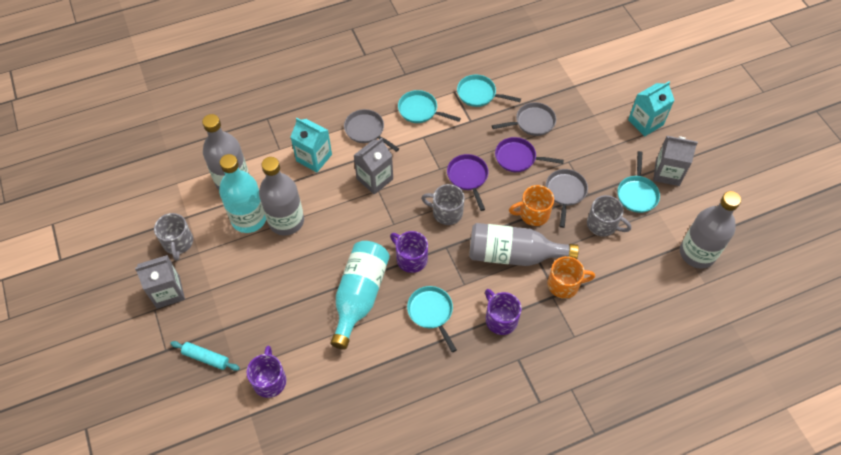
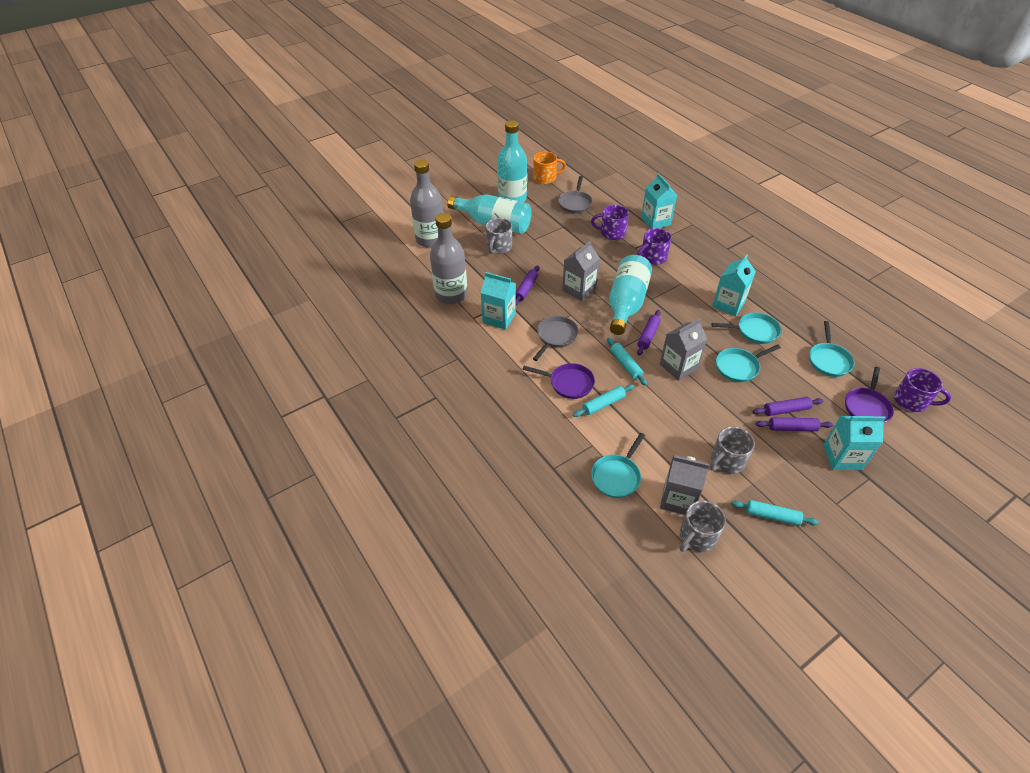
grey bottle: 4 -> 2
grey pan: 3 -> 2
orange mug: 2 -> 1
purple rolling pin: 0 -> 4
turquoise bottle: 2 -> 3
turquoise carton: 2 -> 4
turquoise rolling pin: 1 -> 3

